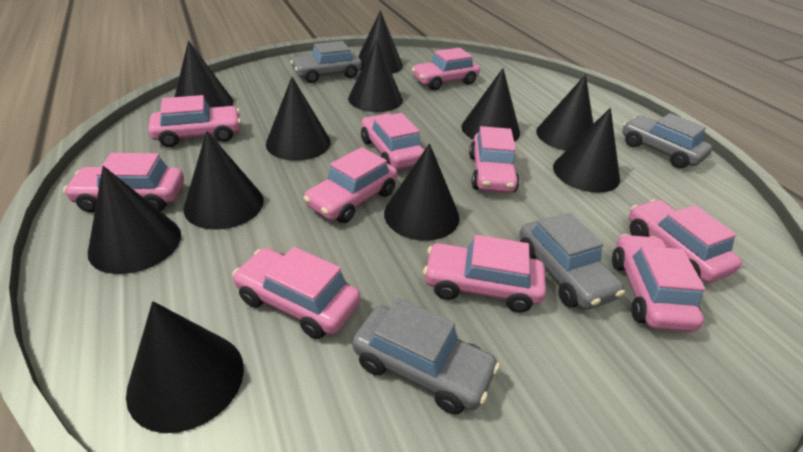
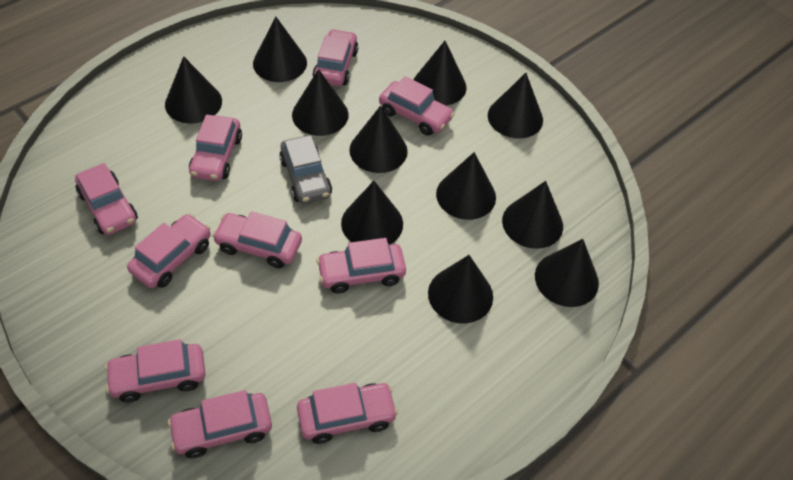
grey car: 4 -> 1

